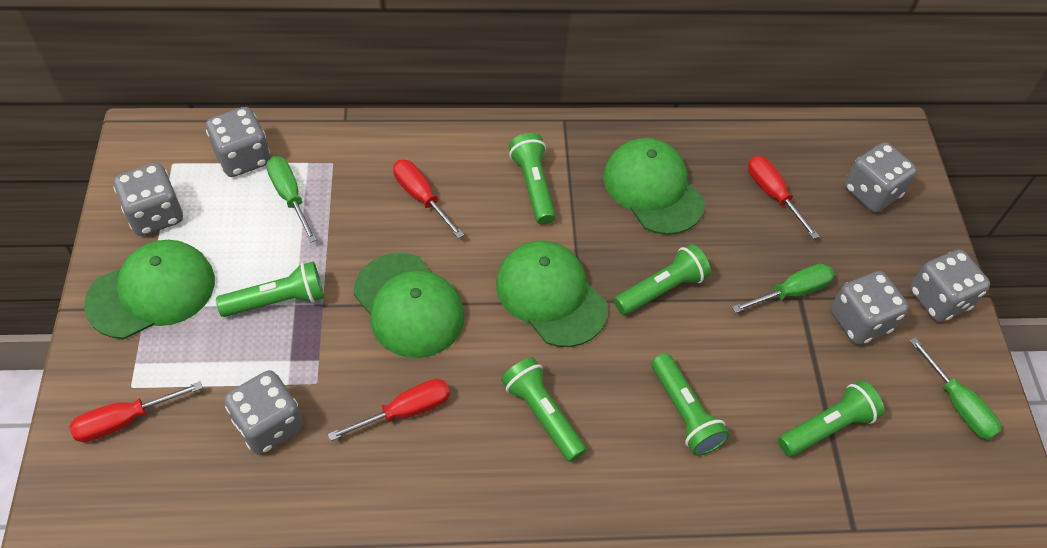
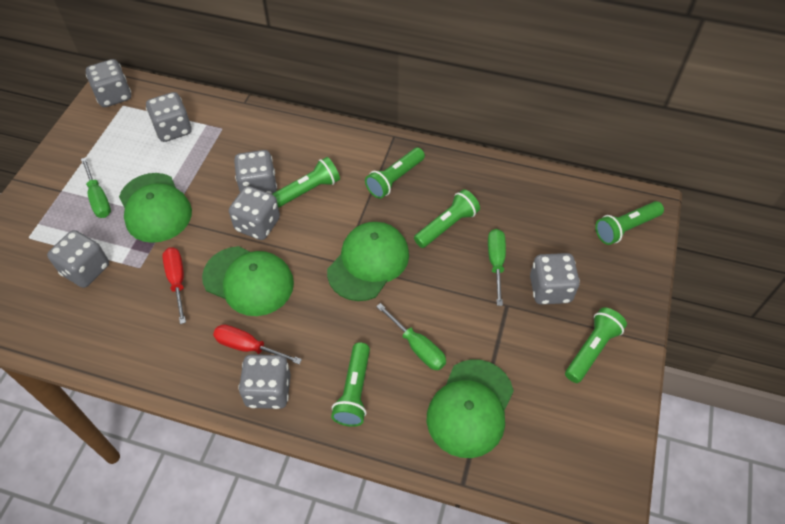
grey dice: 6 -> 7
red screwdriver: 4 -> 2

